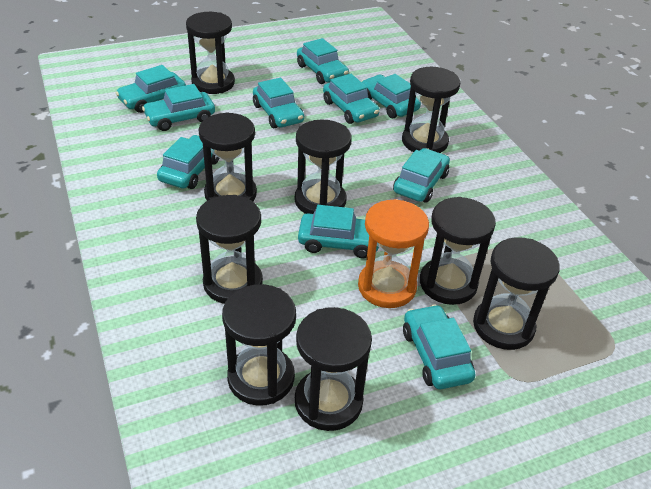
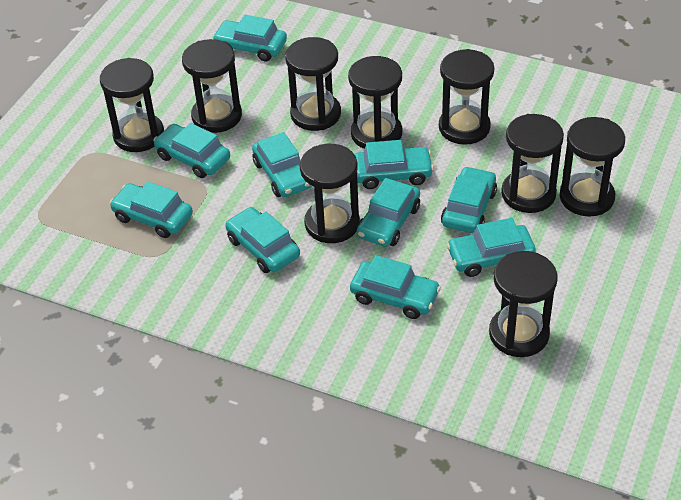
orange hourglass: 1 -> 0

